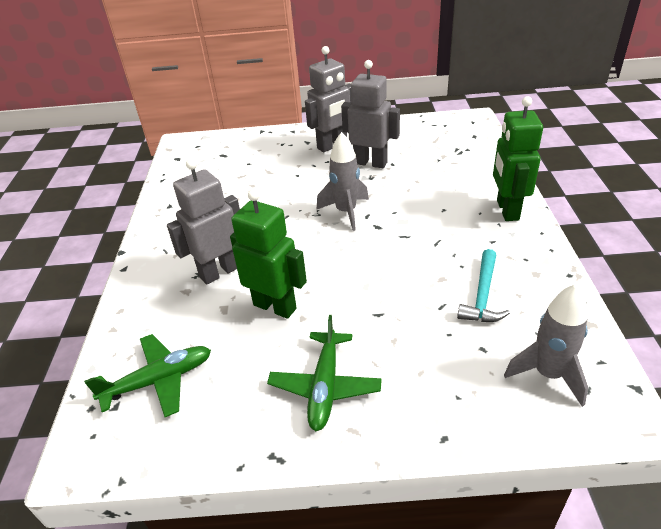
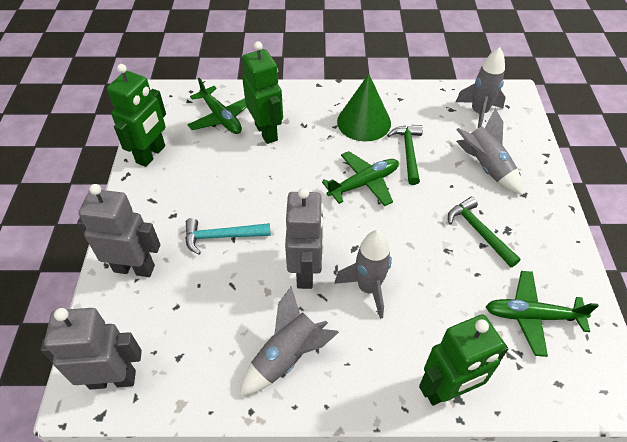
green cone: 0 -> 1
green hammer: 0 -> 2
green plane: 2 -> 3
green robot: 2 -> 3
grey rocket: 2 -> 4

